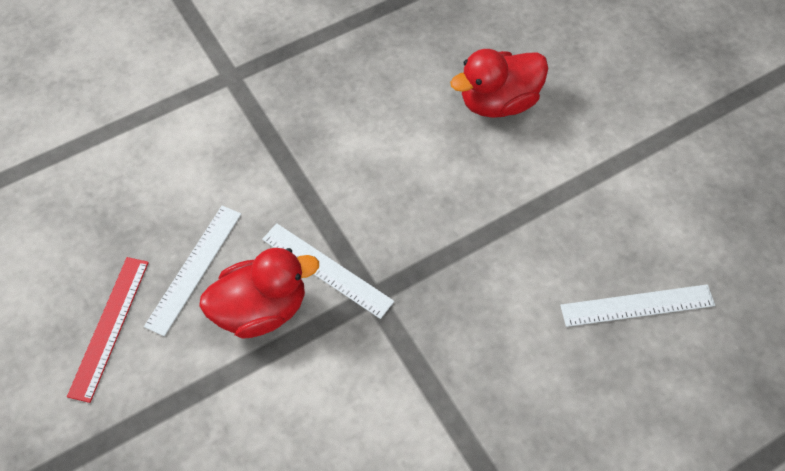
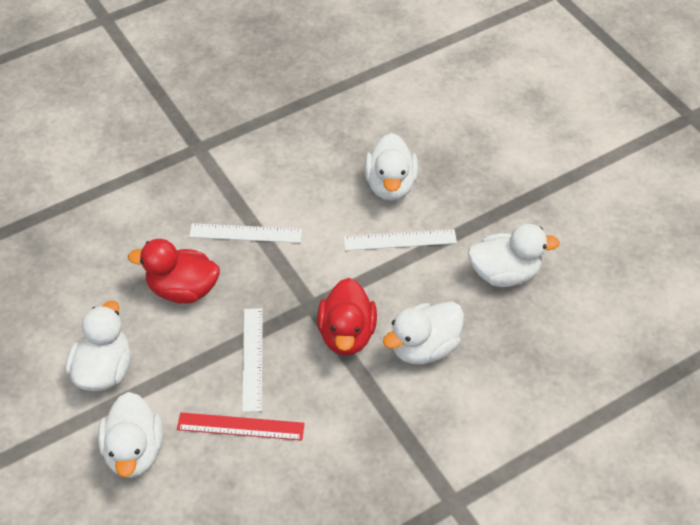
white duck: 0 -> 5

